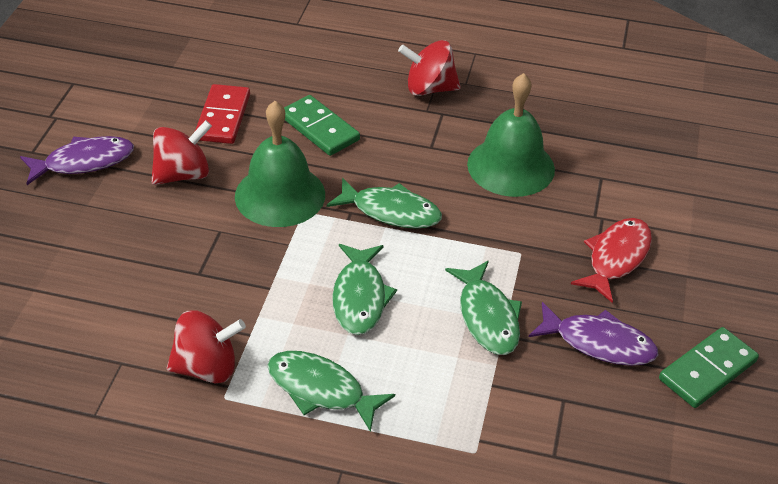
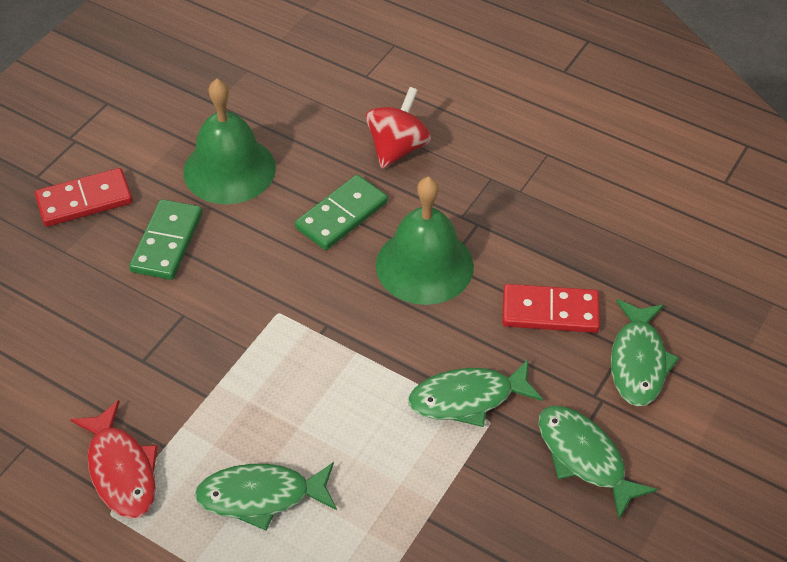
purple fish: 2 -> 0
red domino: 1 -> 2
red spinning top: 3 -> 1

